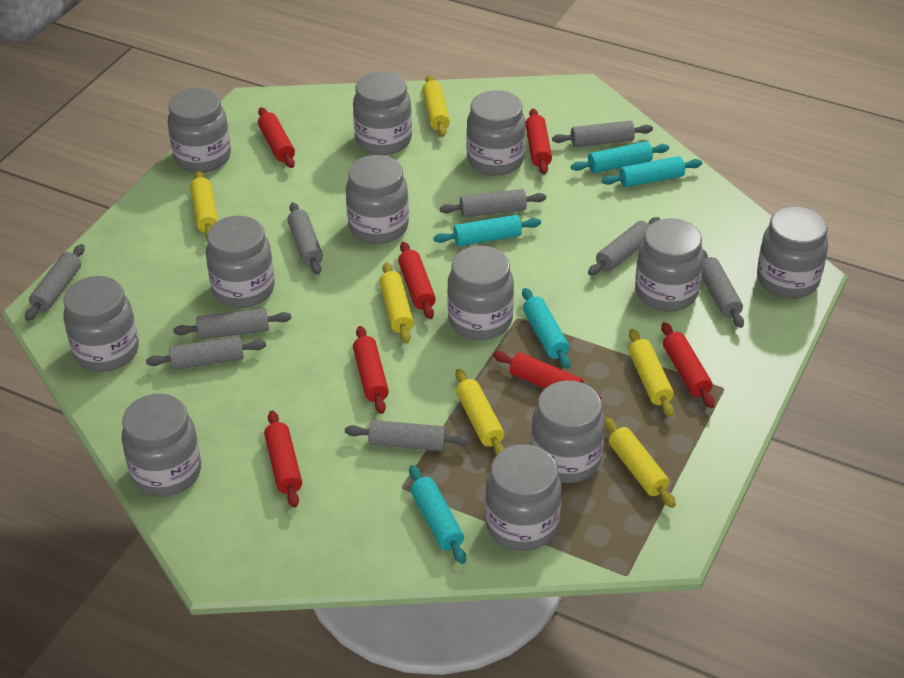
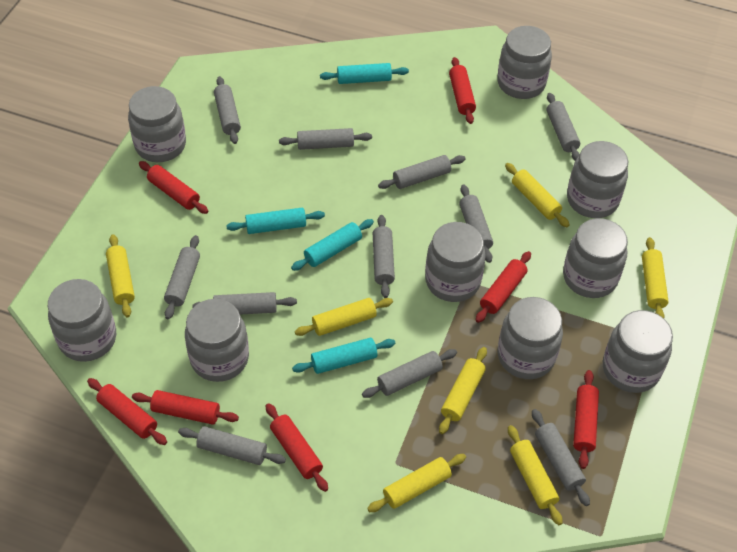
grey jar: 12 -> 9
grey rolling pin: 9 -> 11
turquoise rolling pin: 5 -> 4
yellow rolling pin: 6 -> 7

